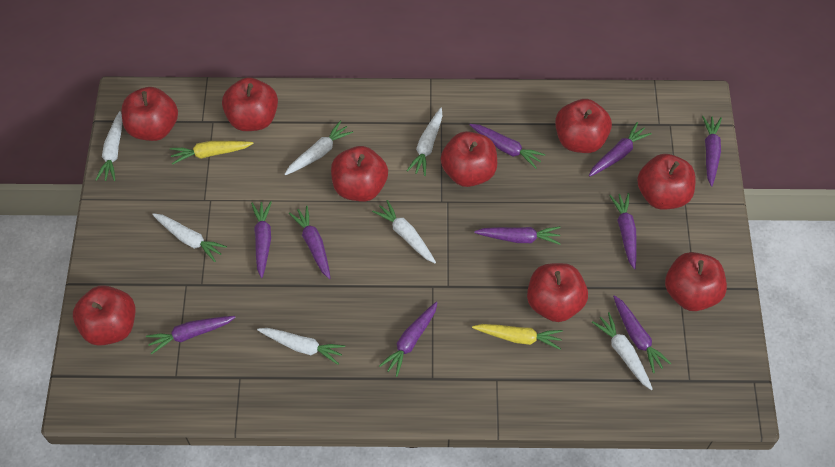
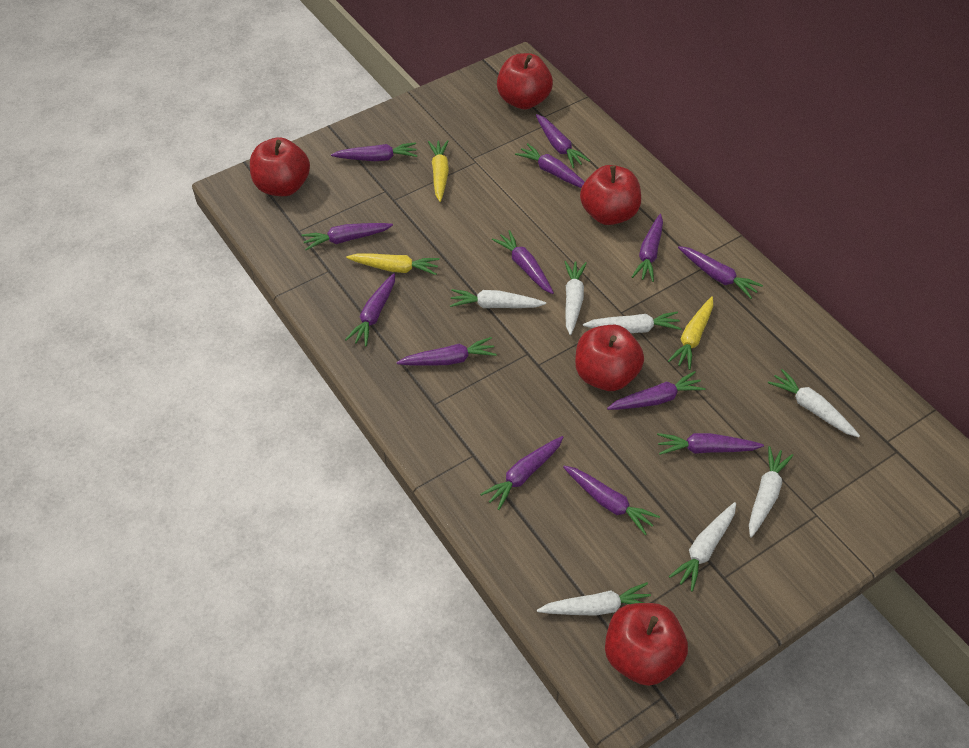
purple carrot: 10 -> 13
red apple: 9 -> 5
yellow carrot: 2 -> 3

